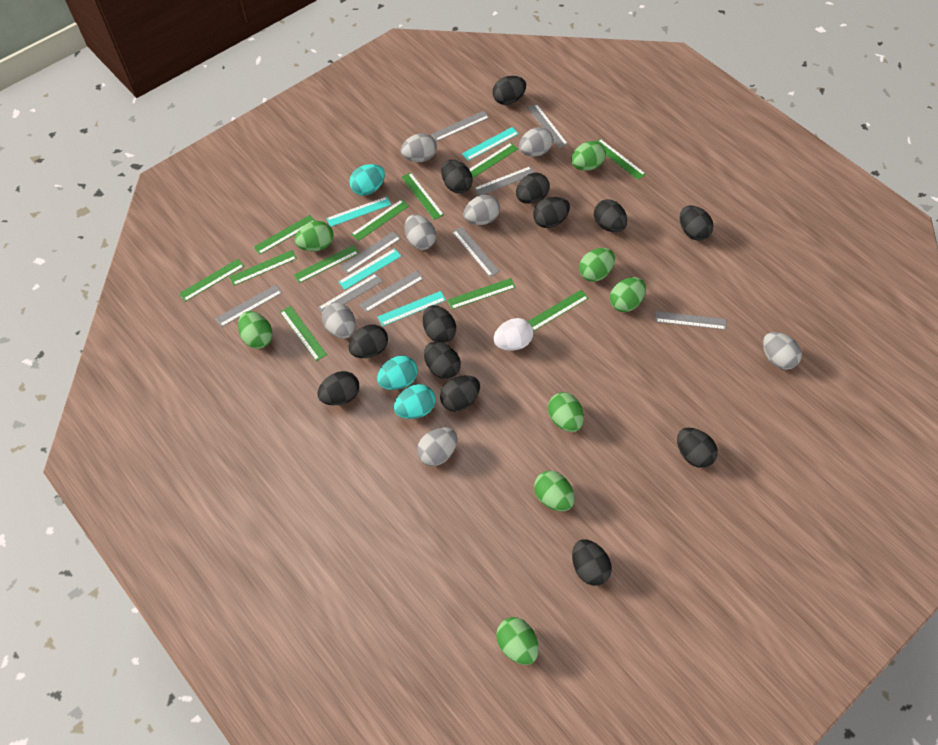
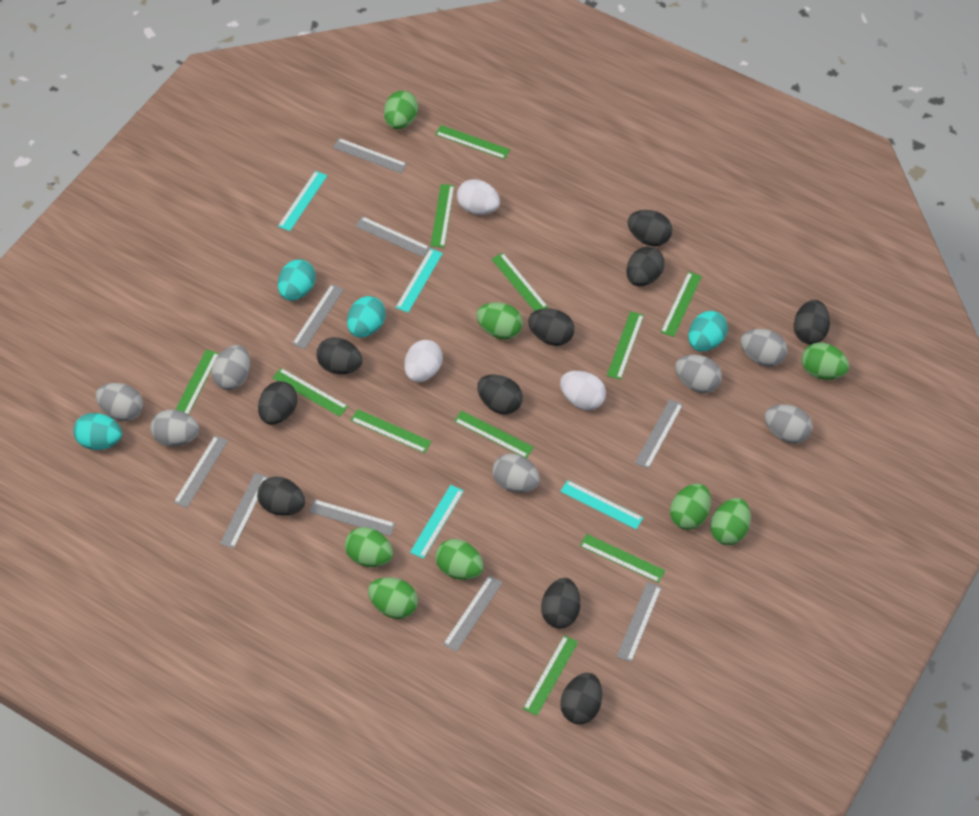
black egg: 13 -> 10
turquoise egg: 3 -> 4
white egg: 1 -> 3

